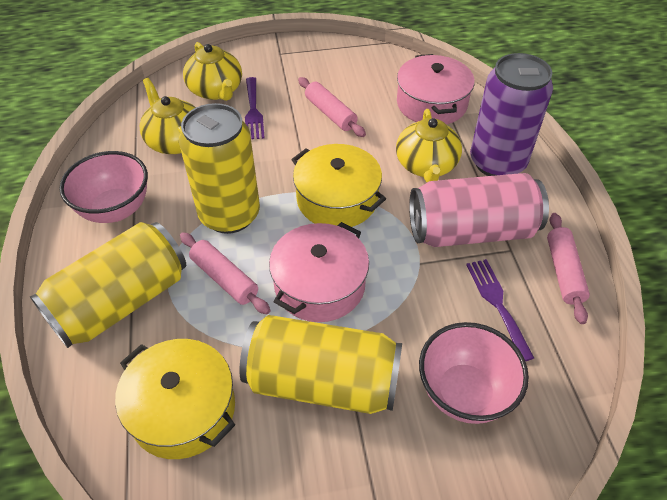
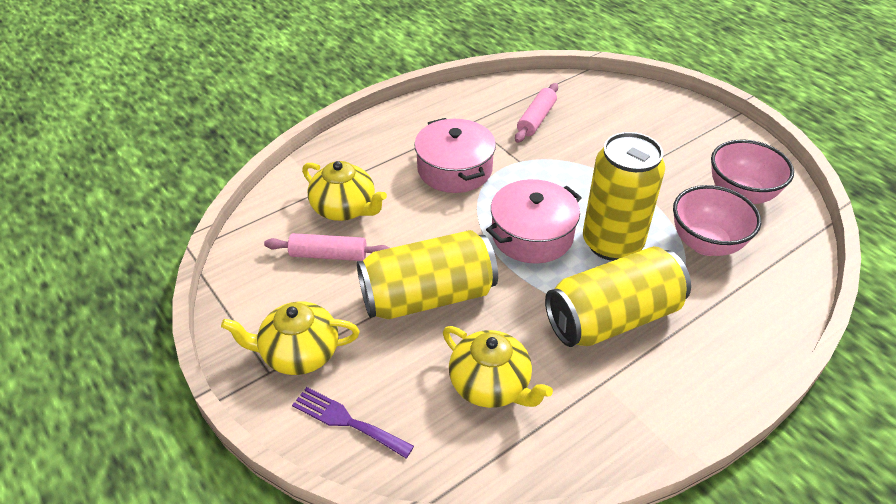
pink can: 1 -> 0
pink rolling pin: 3 -> 2
purple can: 1 -> 0
purple fork: 2 -> 1
yellow pot: 2 -> 0

